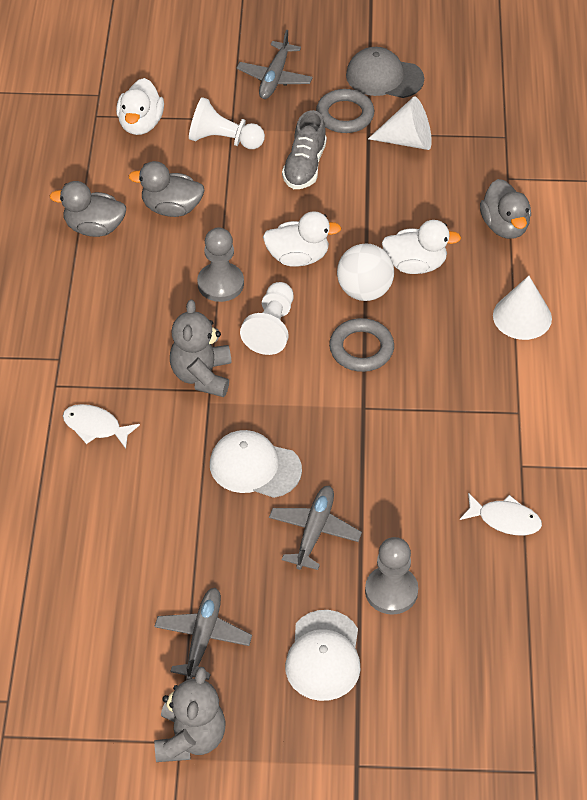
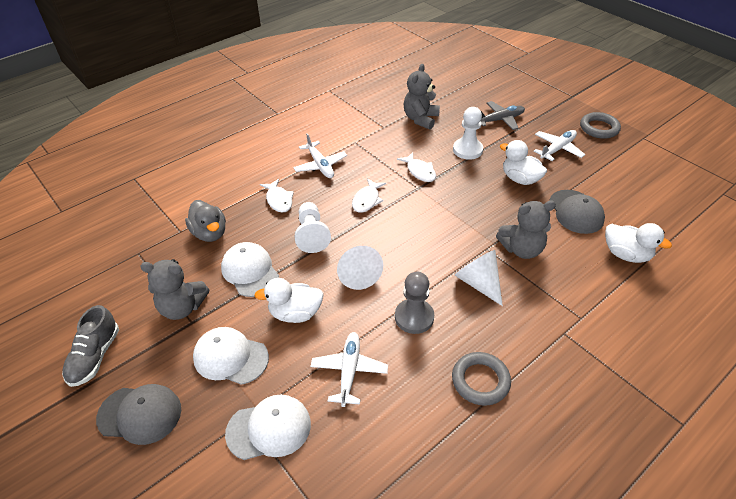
grey cap: 1 -> 2
grey duck: 3 -> 1
grey pawn: 2 -> 1
grey plane: 3 -> 1
grey teddy bear: 2 -> 3
white ball: 1 -> 0
white cap: 2 -> 3
white fish: 2 -> 3
white plane: 0 -> 3

